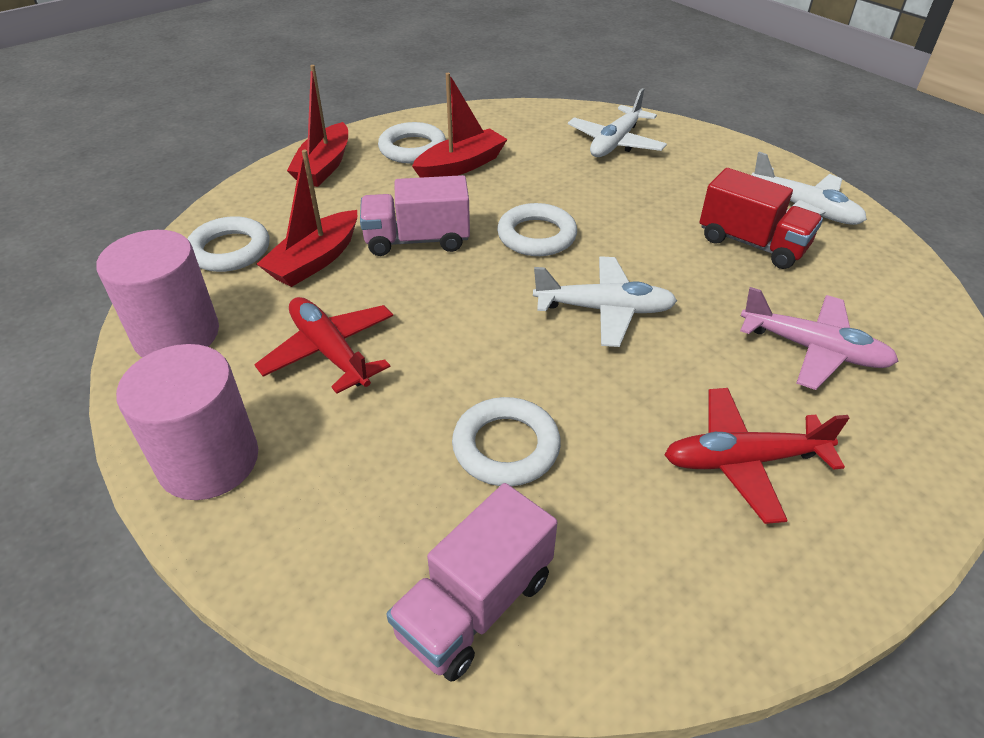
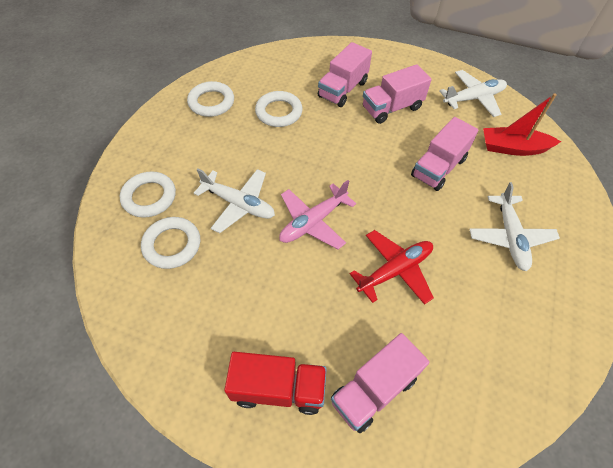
pink cylinder: 2 -> 0
pink truck: 2 -> 4
red boat: 3 -> 1
red plane: 2 -> 1

